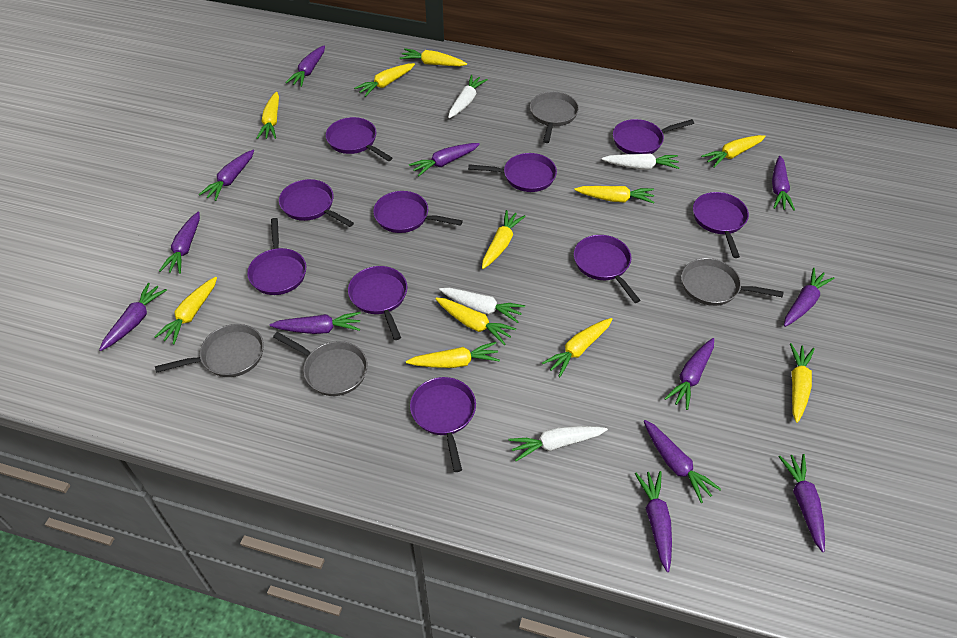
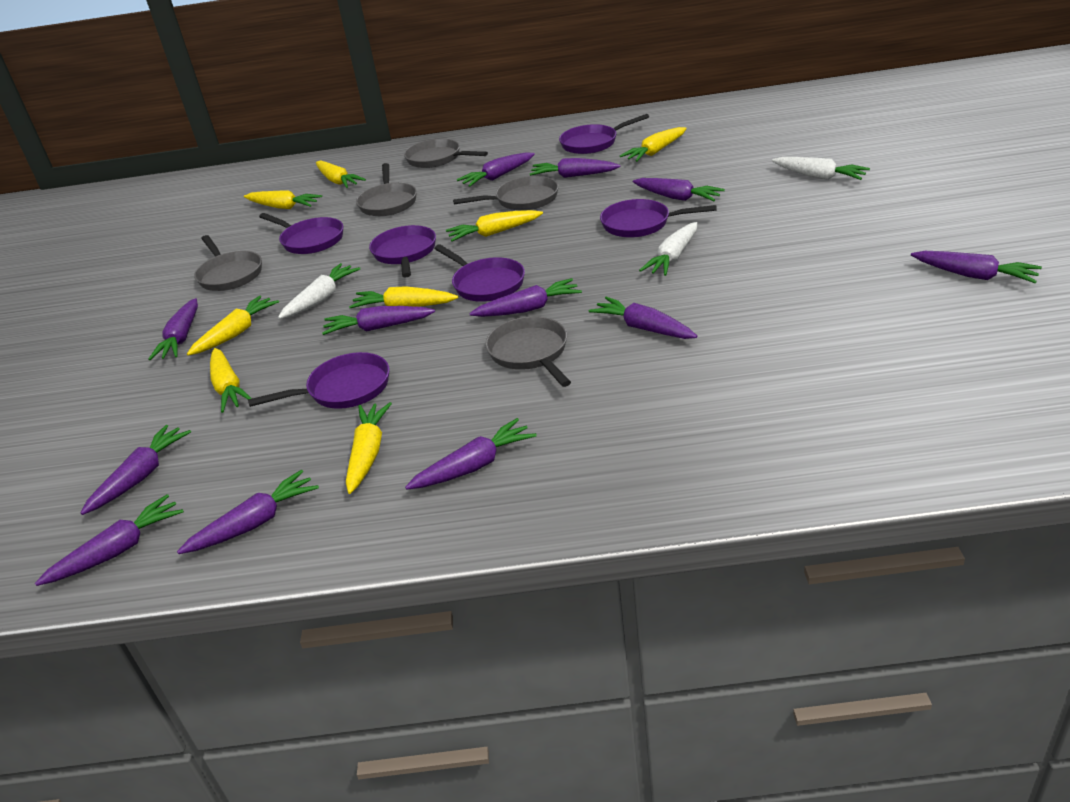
grey pan: 4 -> 5
purple pan: 10 -> 6
white carrot: 4 -> 3
yellow carrot: 11 -> 8

